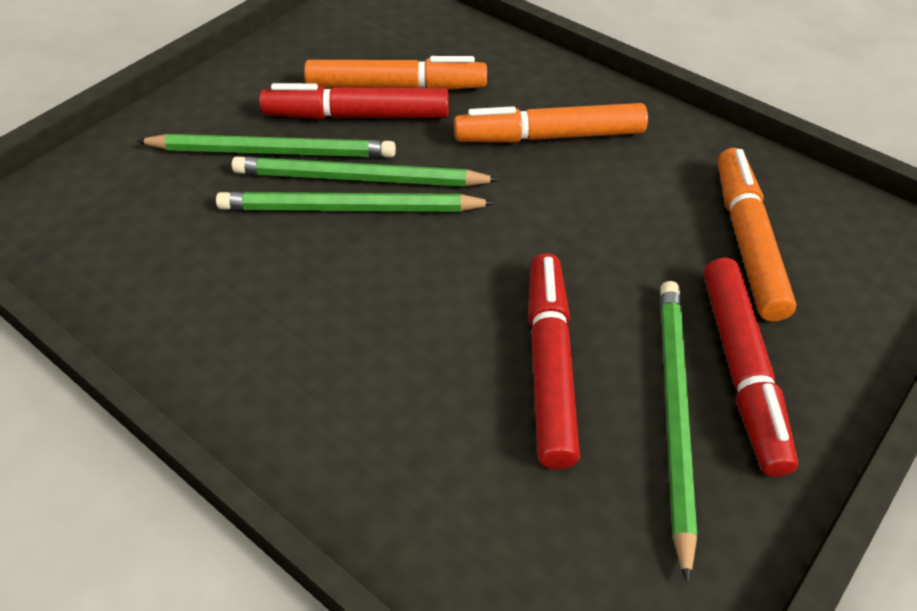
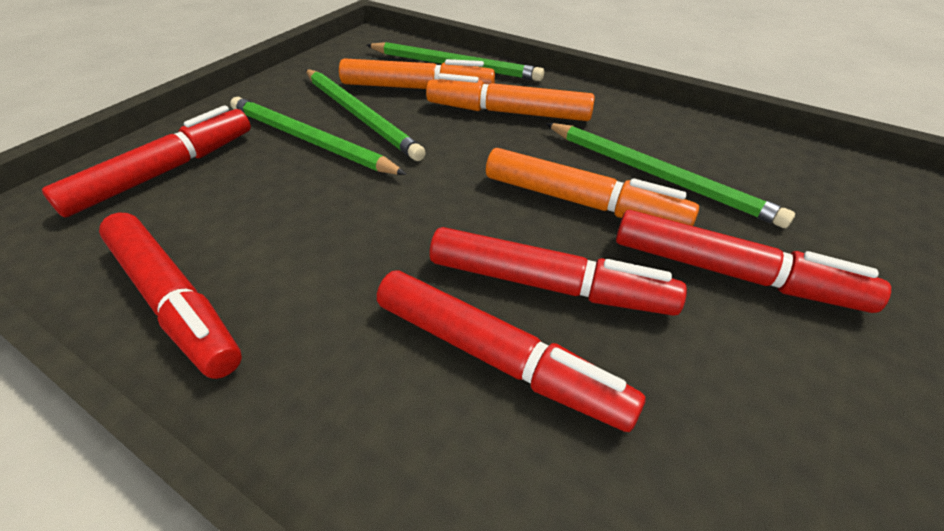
red marker: 3 -> 5

